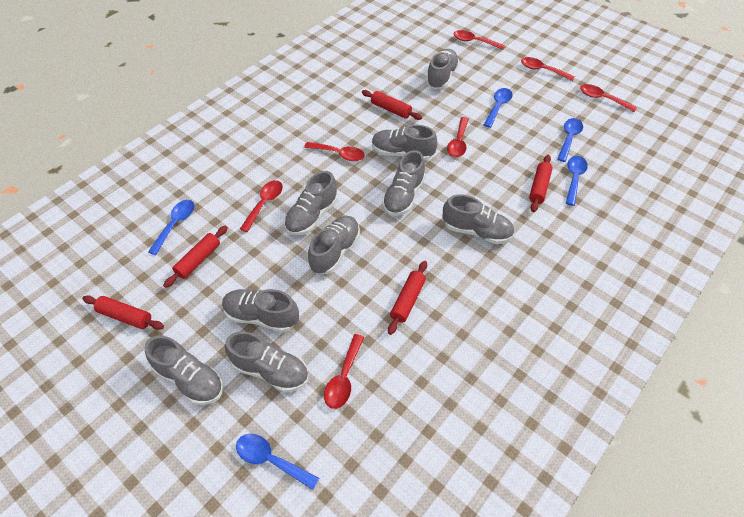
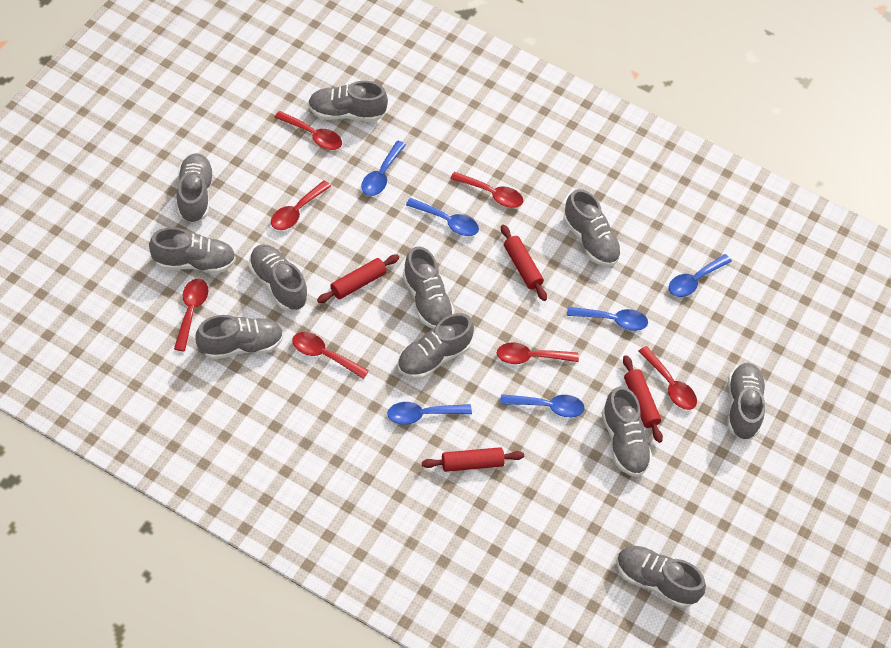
blue spoon: 5 -> 6
grey shoe: 9 -> 11
red rolling pin: 5 -> 4

